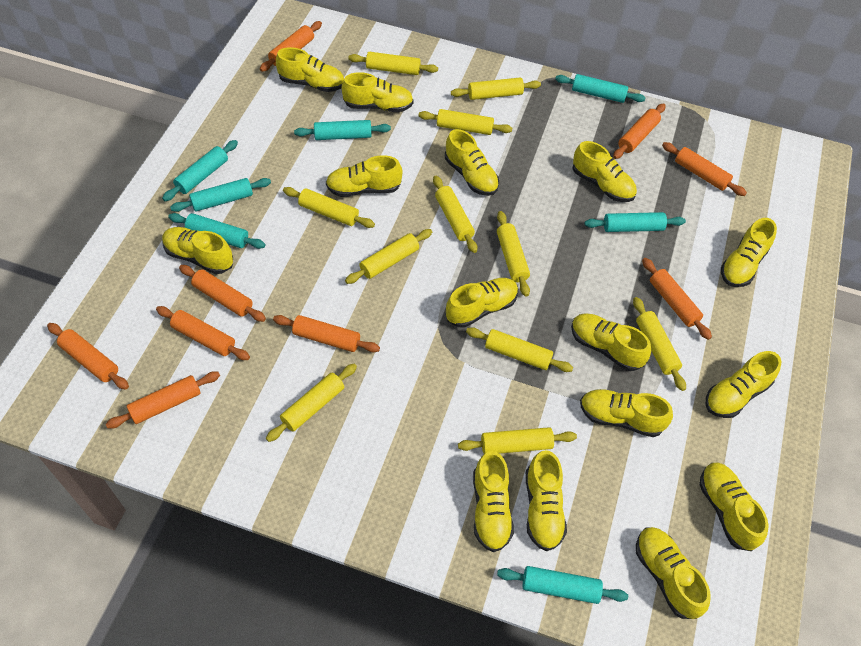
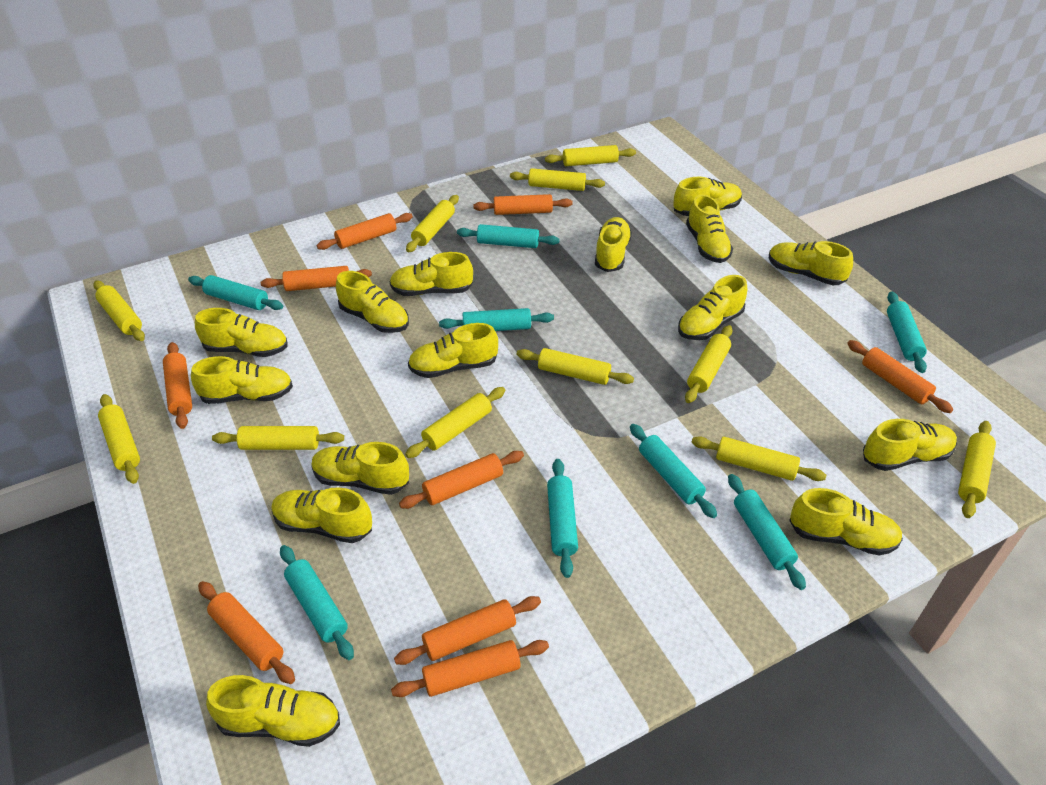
turquoise rolling pin: 7 -> 8

